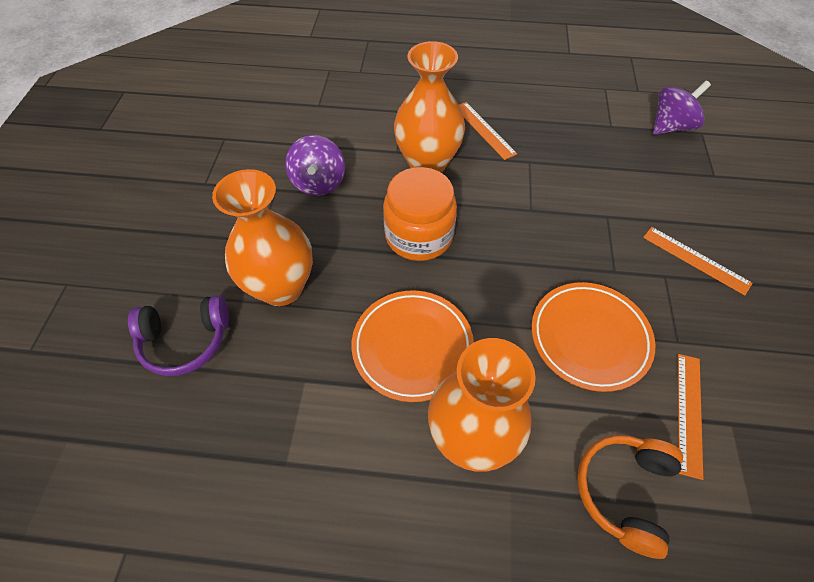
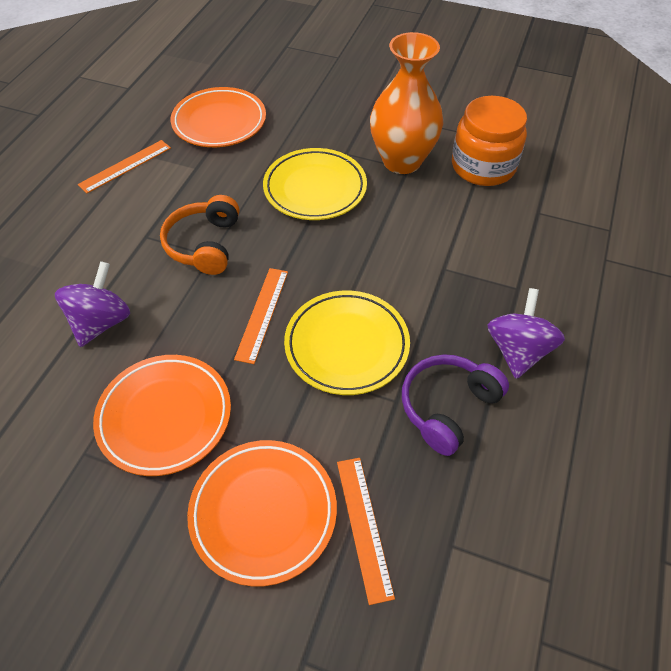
orange plate: 2 -> 3
orange vase: 3 -> 1
yellow plate: 0 -> 2

